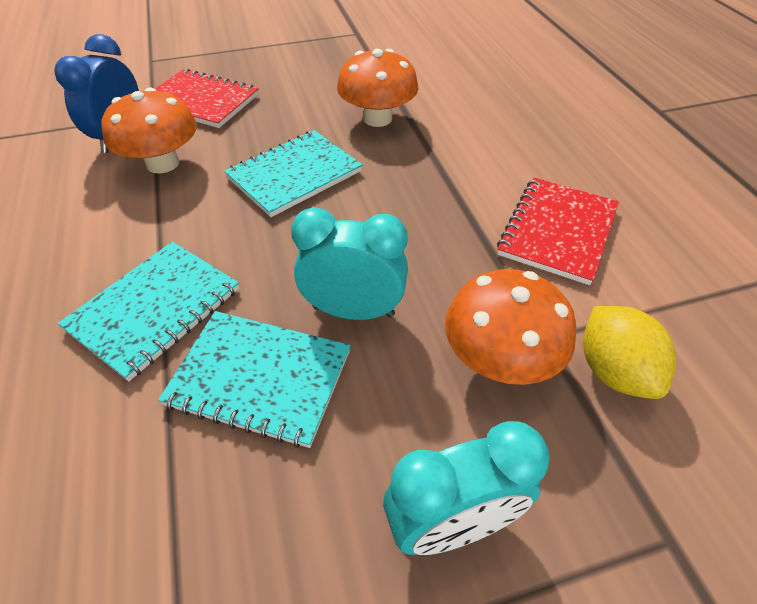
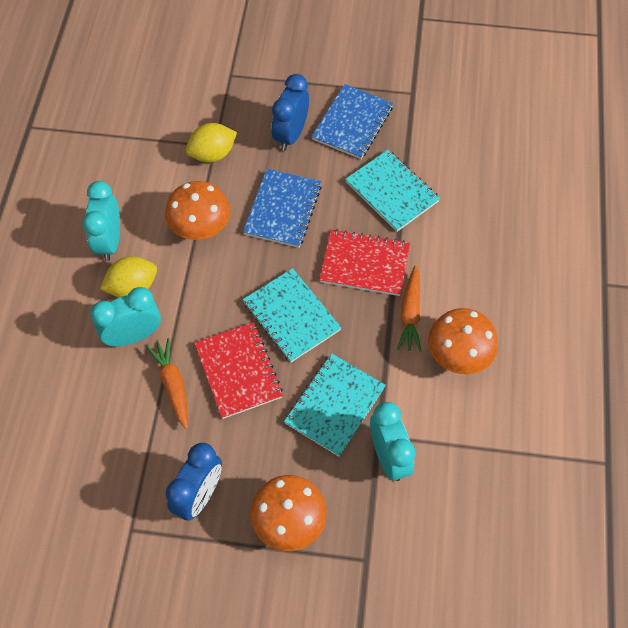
blue clock: 1 -> 2
blue notebook: 0 -> 2
orange carrot: 0 -> 2
turquoise clock: 2 -> 3
yellow lemon: 1 -> 2

